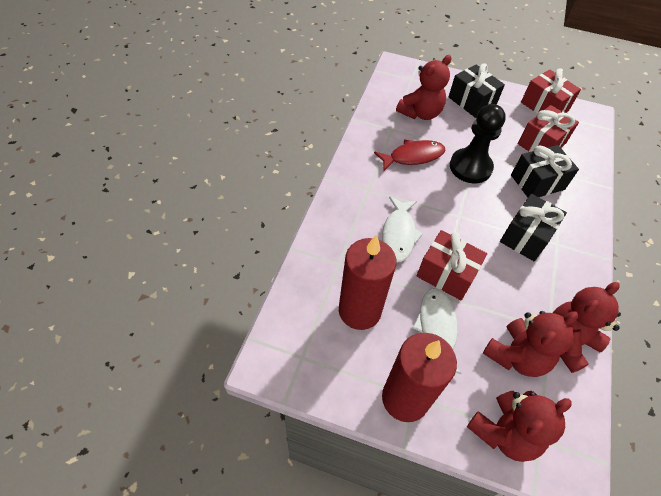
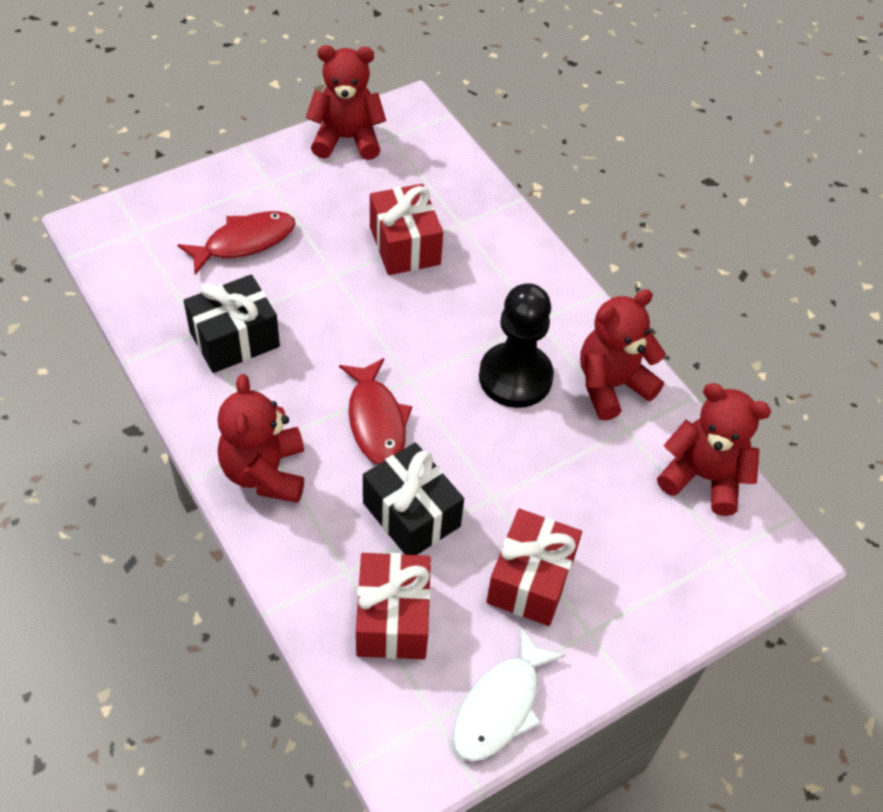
black gift: 3 -> 2
red candle: 2 -> 0
red fish: 1 -> 2
white fish: 2 -> 1

